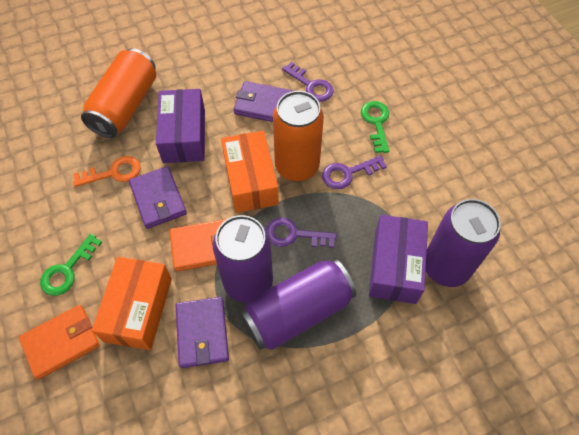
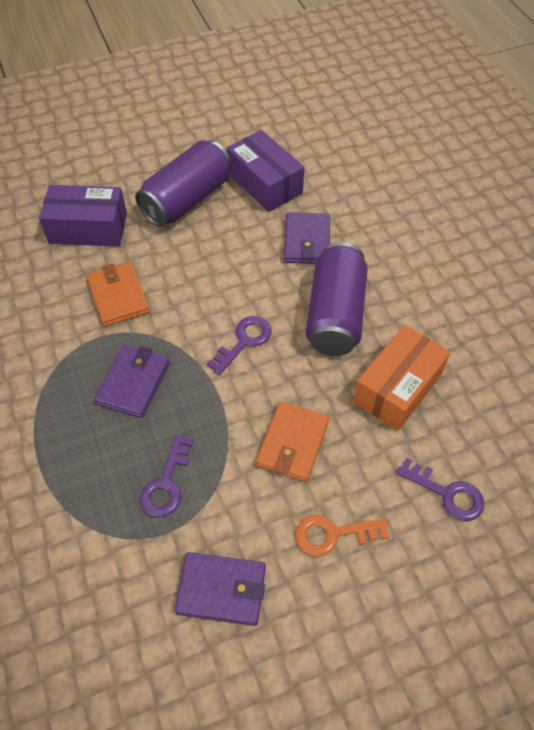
green key: 2 -> 0
orange box: 2 -> 1
orange can: 2 -> 0
purple can: 3 -> 2

